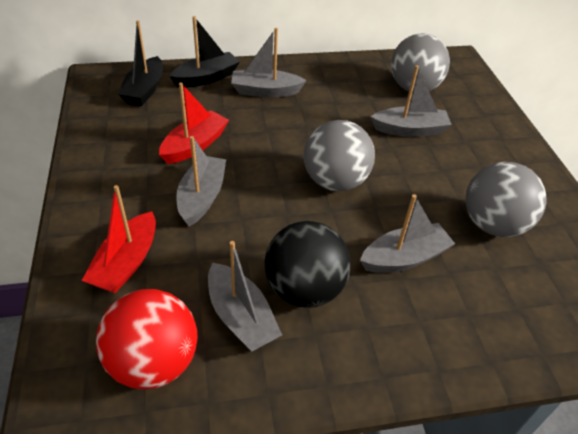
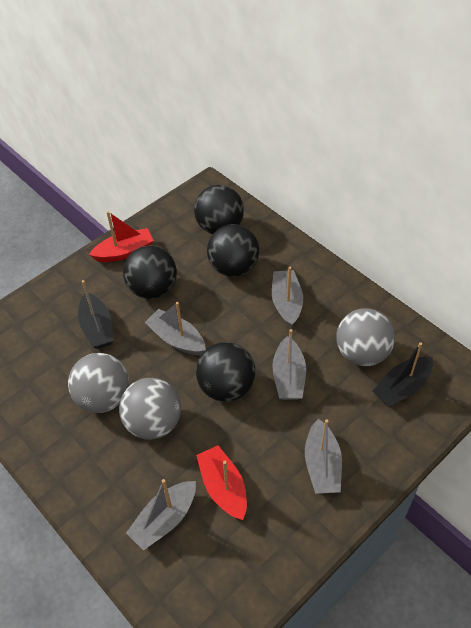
black ball: 1 -> 4
red ball: 1 -> 0

